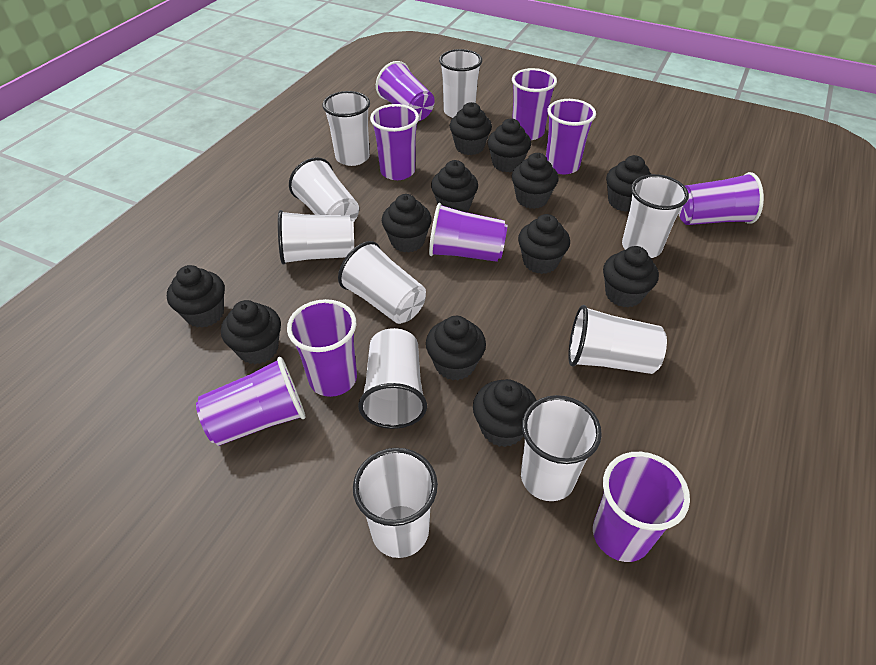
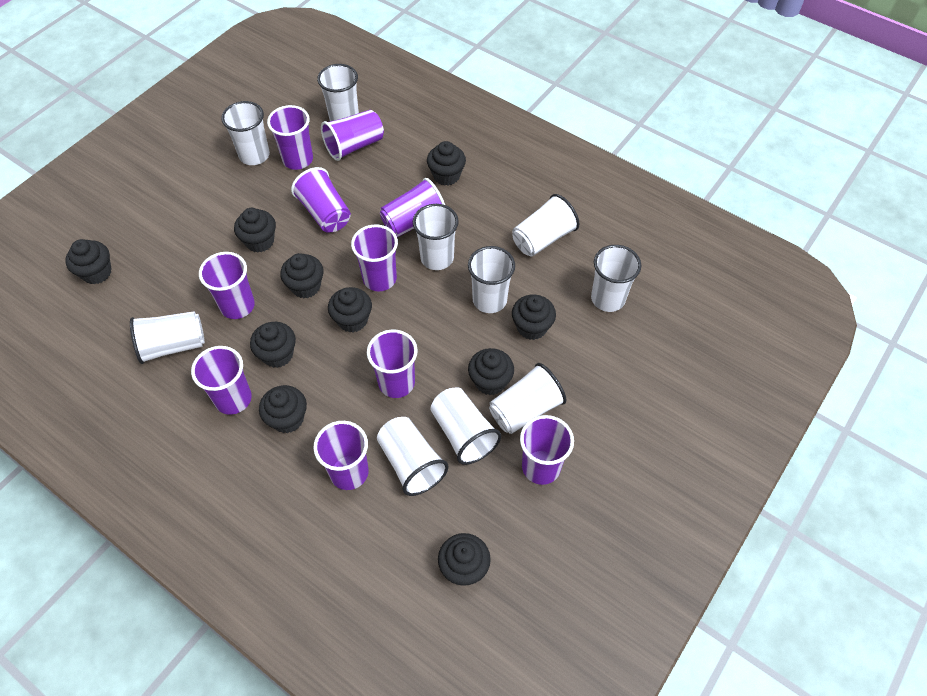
black cupcake: 12 -> 10
purple cup: 9 -> 10

